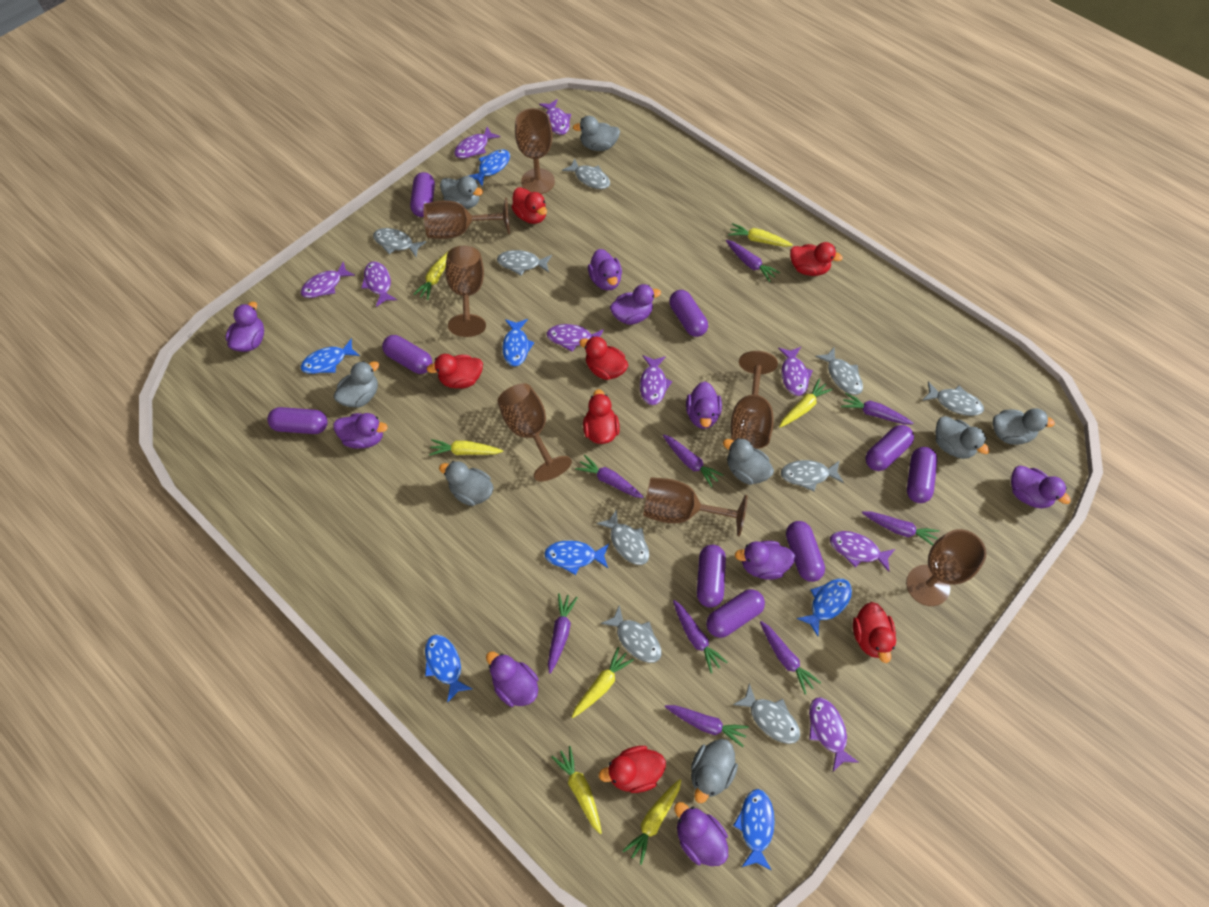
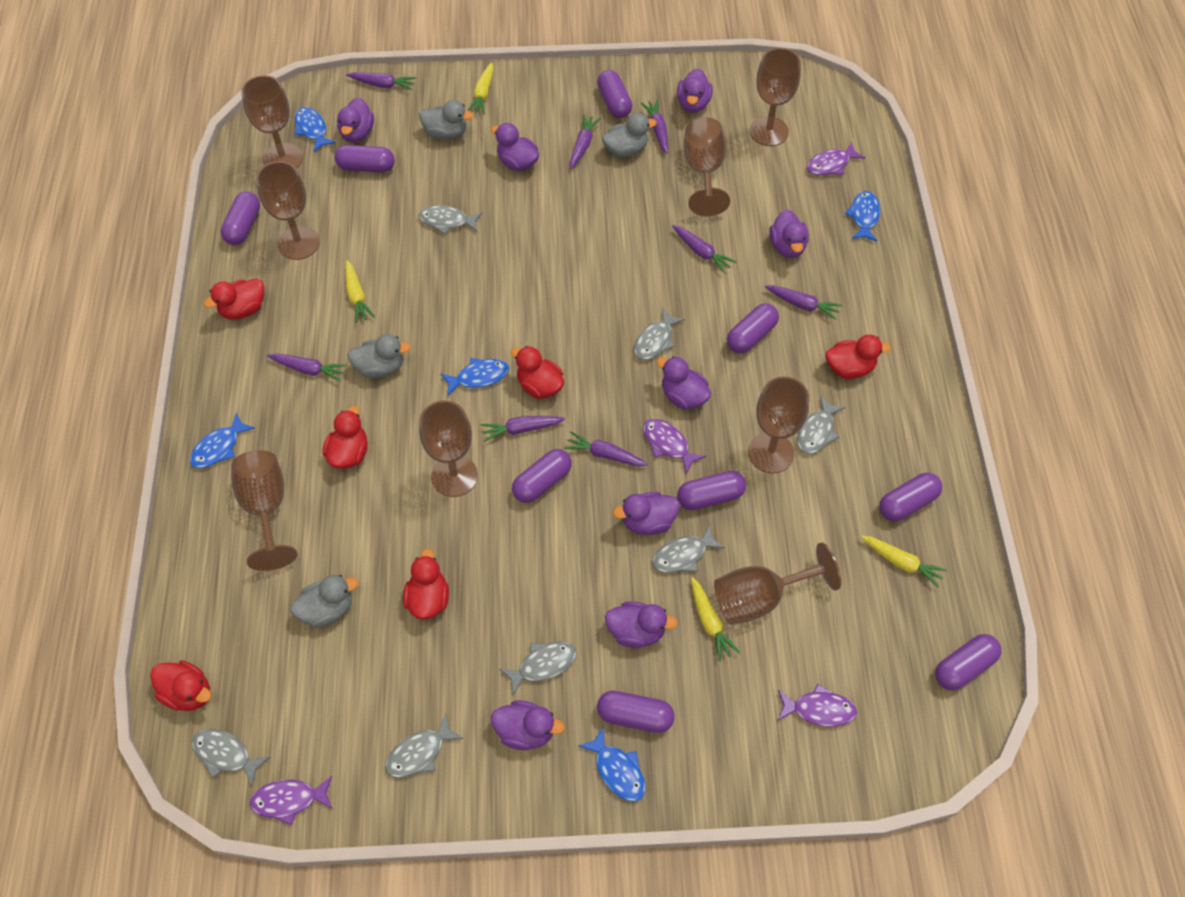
blue fish: 7 -> 5
brown goblet: 7 -> 8
grey duck: 8 -> 4
grey fish: 9 -> 7
purple carrot: 9 -> 8
purple duck: 9 -> 8
purple fish: 9 -> 4
red duck: 7 -> 6
yellow carrot: 7 -> 4

